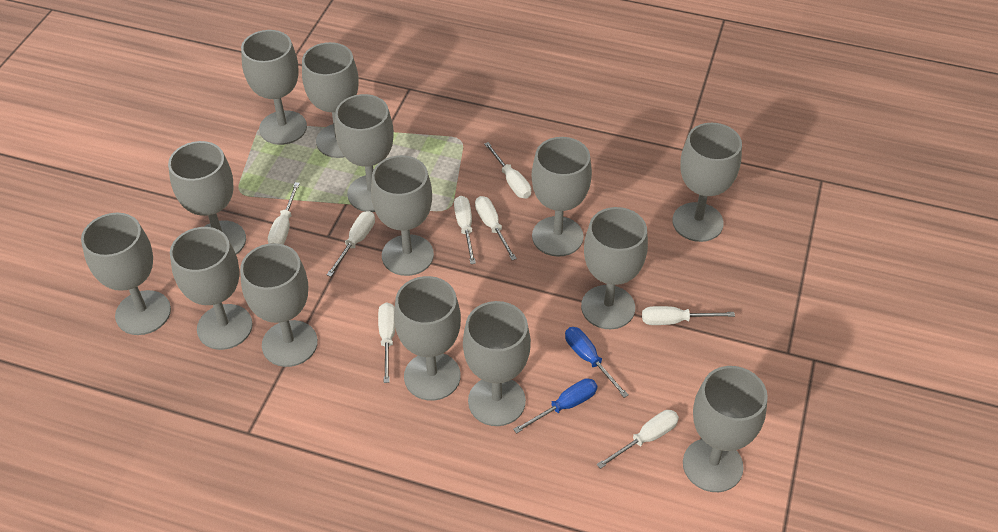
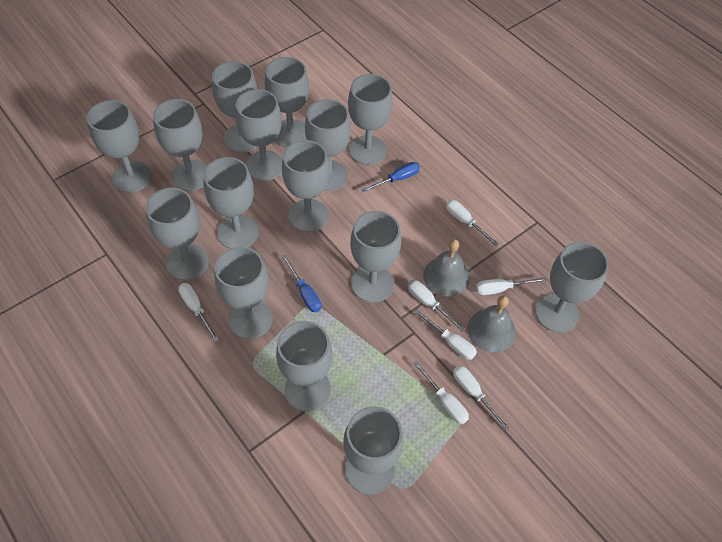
grey bell: 0 -> 2
grey goblet: 14 -> 15
white screwdriver: 8 -> 7

